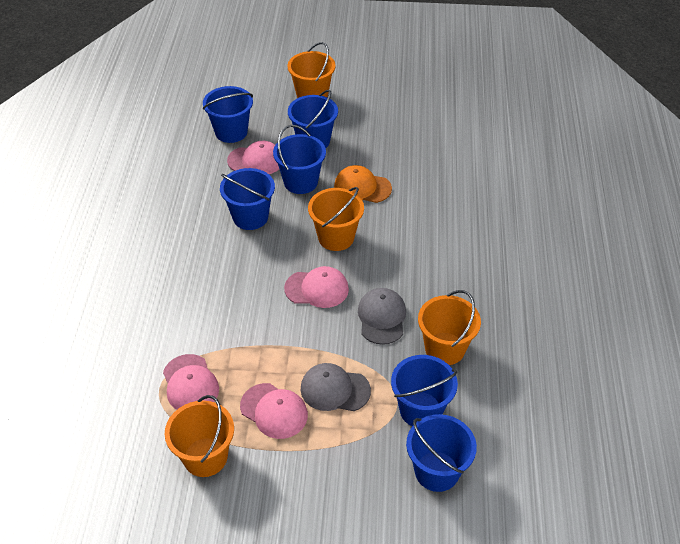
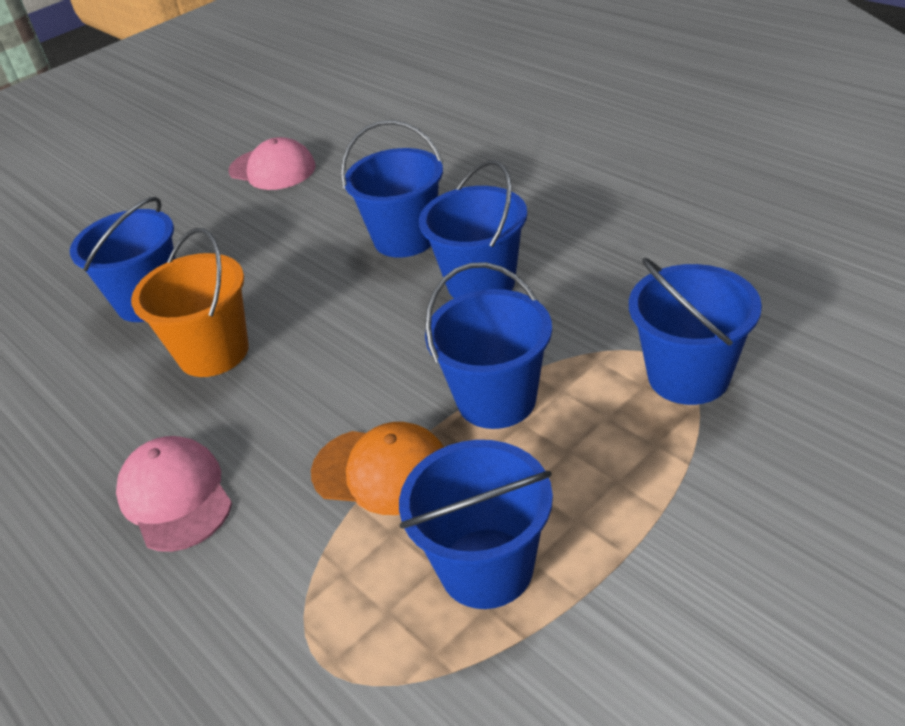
grey cap: 2 -> 0
orange bucket: 4 -> 1
pink cap: 4 -> 2

